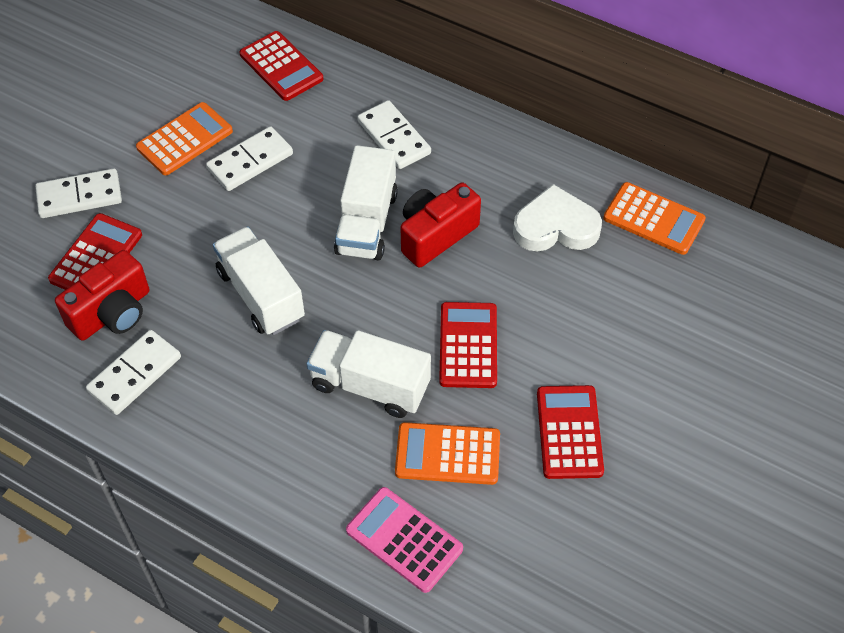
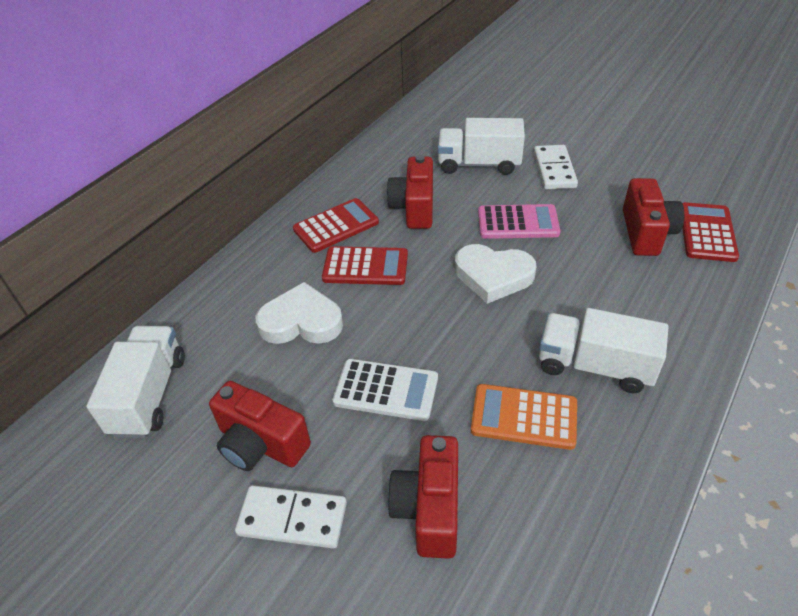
orange calculator: 3 -> 1
red calculator: 4 -> 3
red camera: 2 -> 4
white calculator: 0 -> 1
white domino: 4 -> 2
white heart: 1 -> 2

